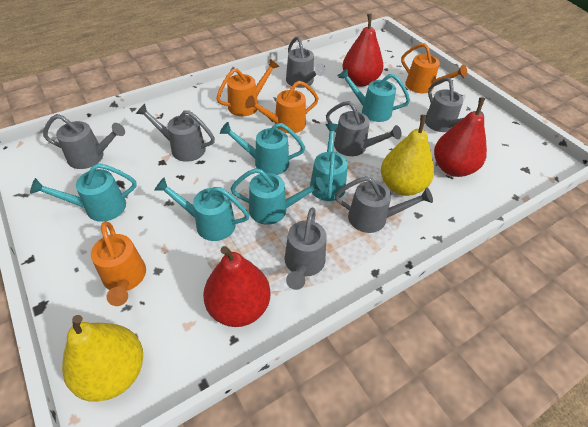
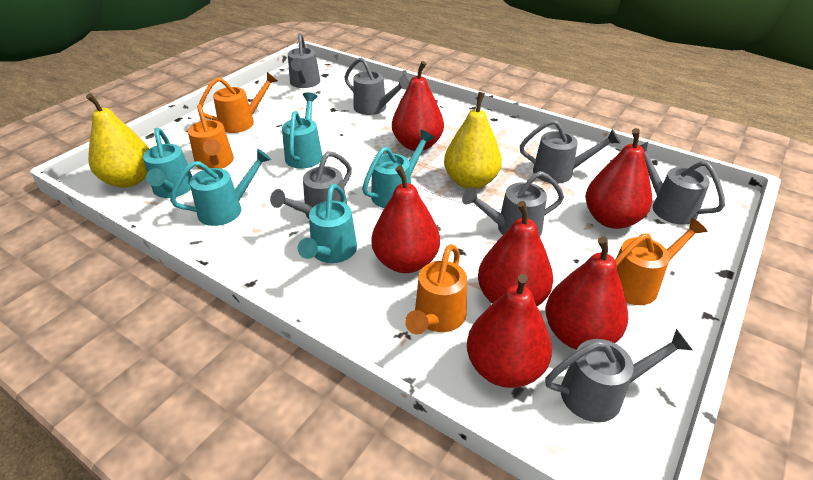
red pear: 3 -> 6
turquoise watering can: 6 -> 5

